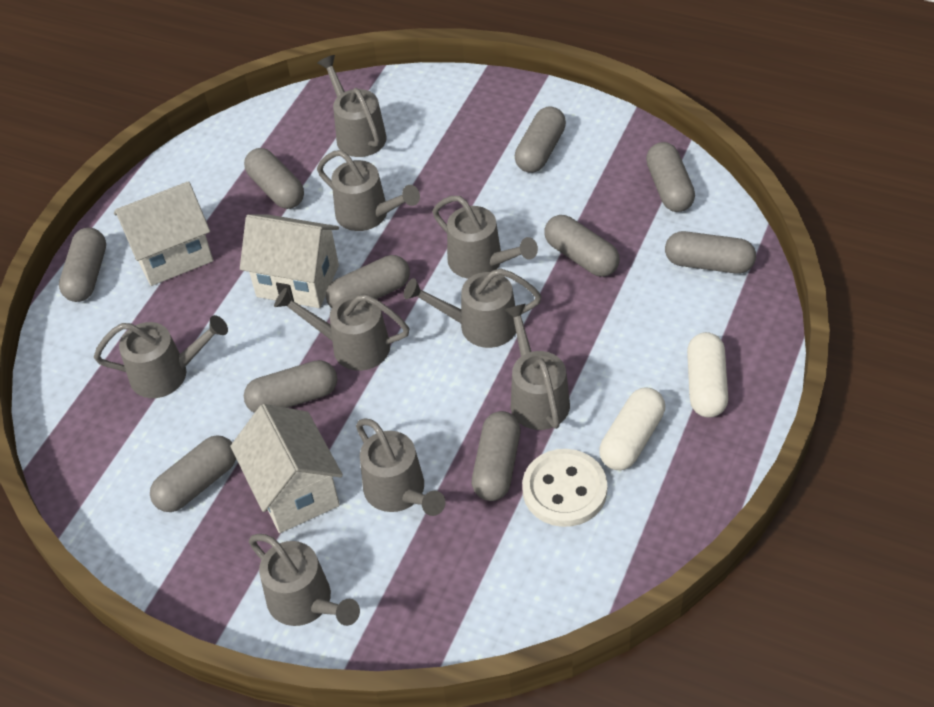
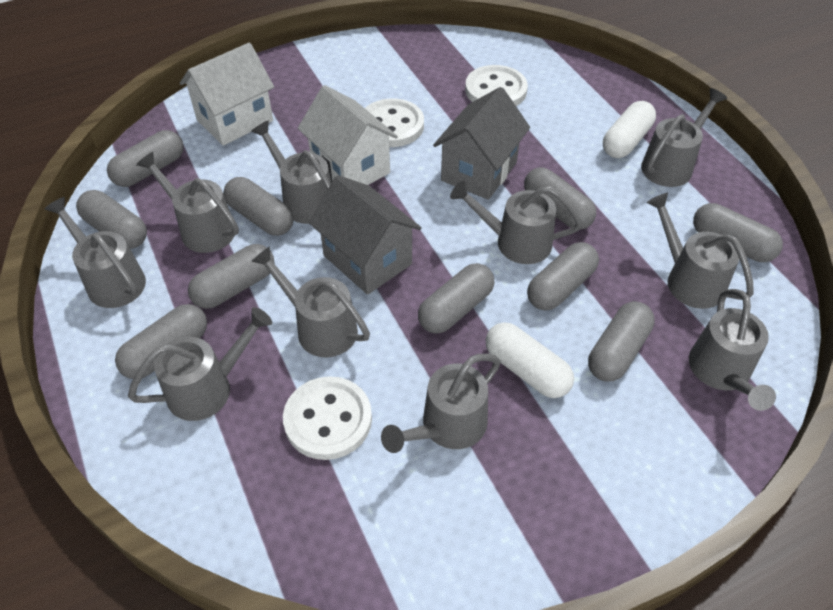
grey house: 0 -> 2
grey watering can: 9 -> 10
white button: 1 -> 3
white house: 3 -> 2

